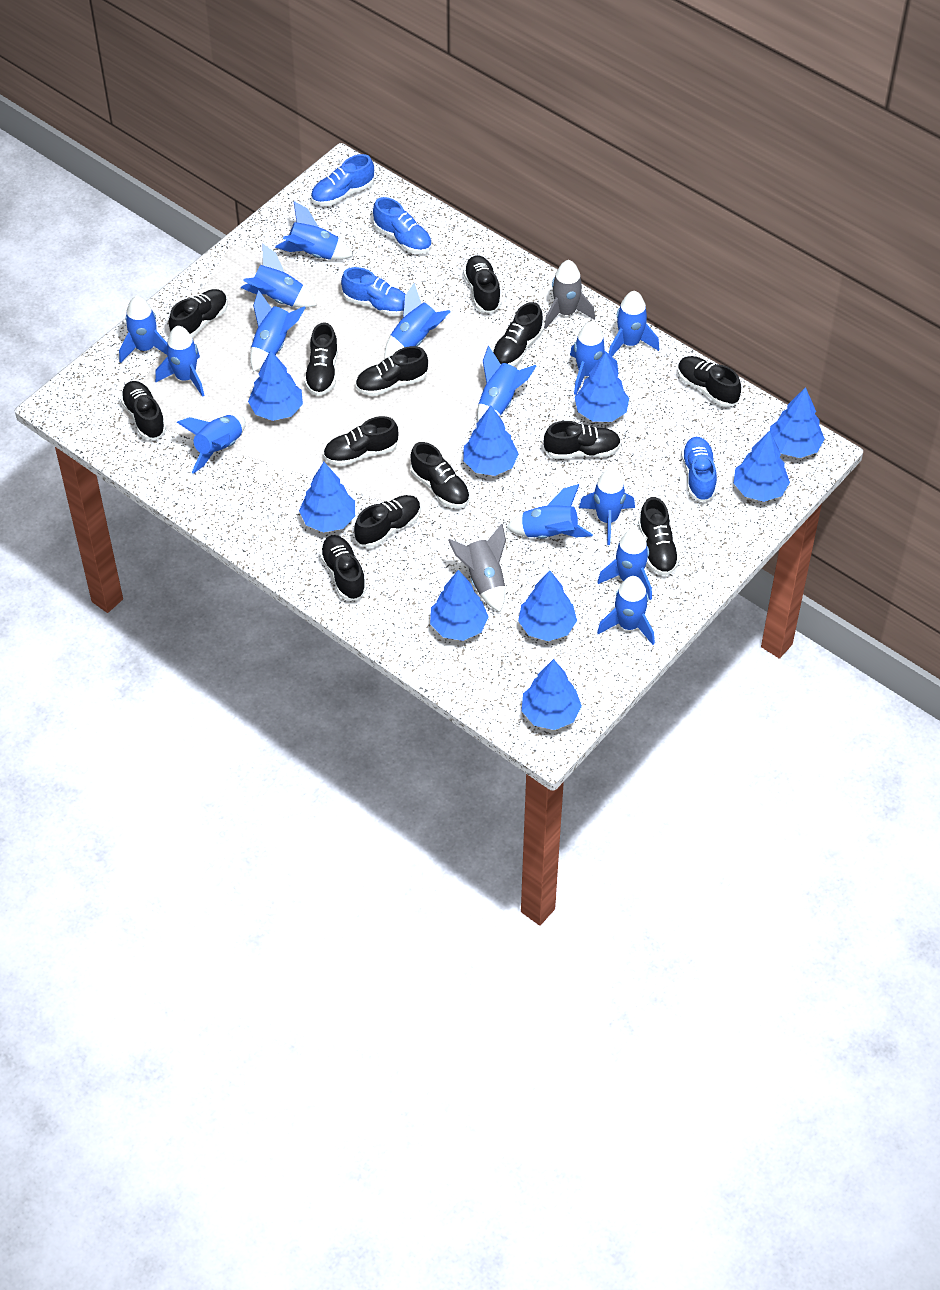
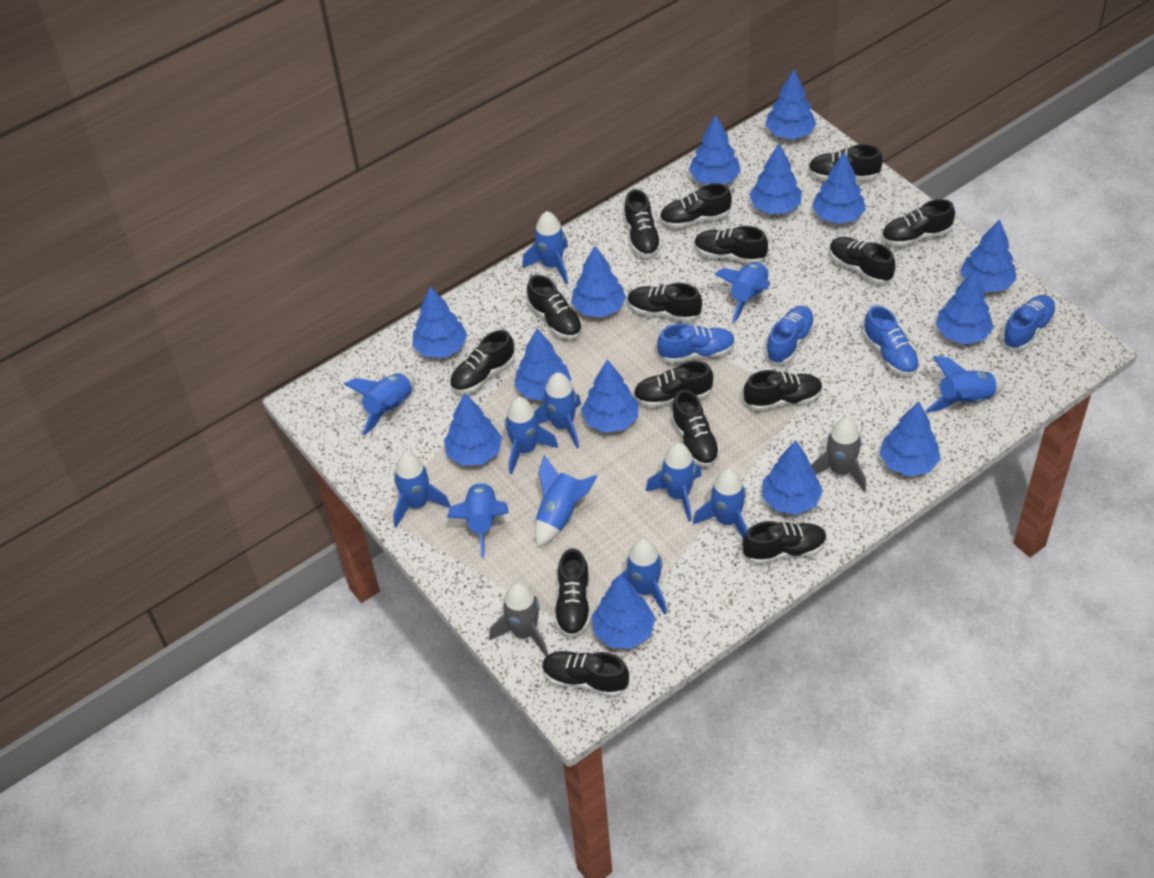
black shoe: 13 -> 15
blue rocket: 14 -> 12
blue tree: 9 -> 14

